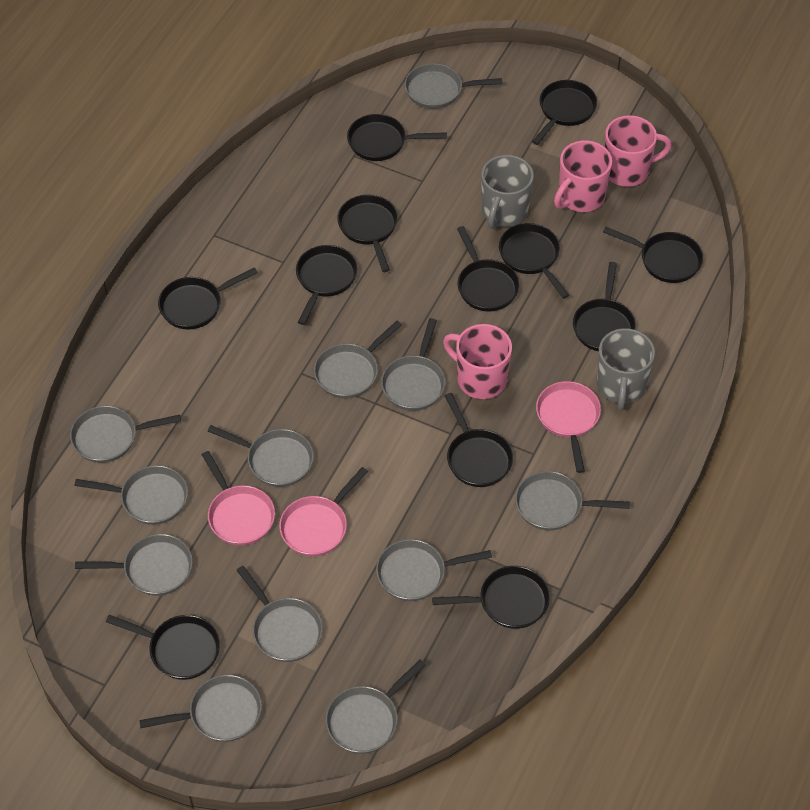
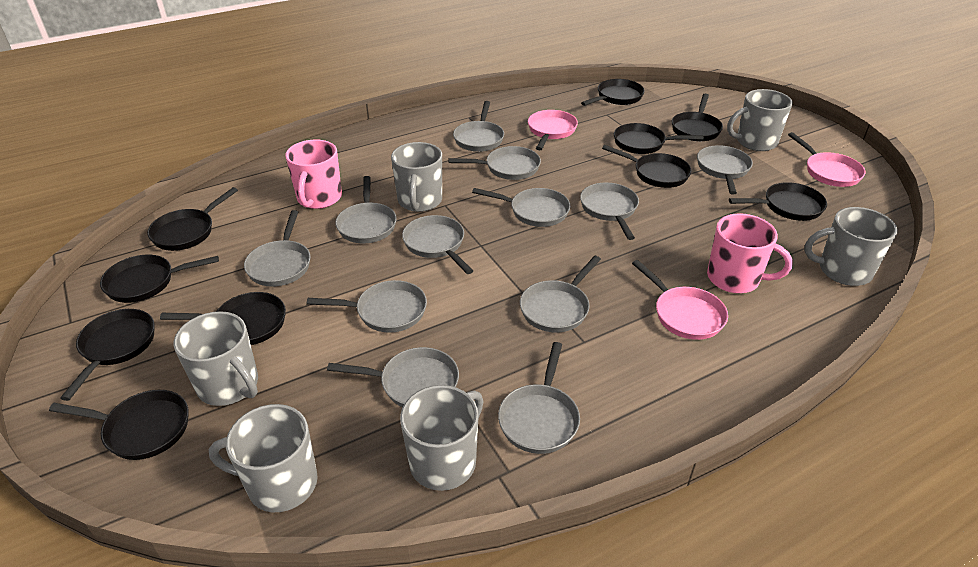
black pan: 12 -> 10
grey mug: 2 -> 6
pink mug: 3 -> 2

